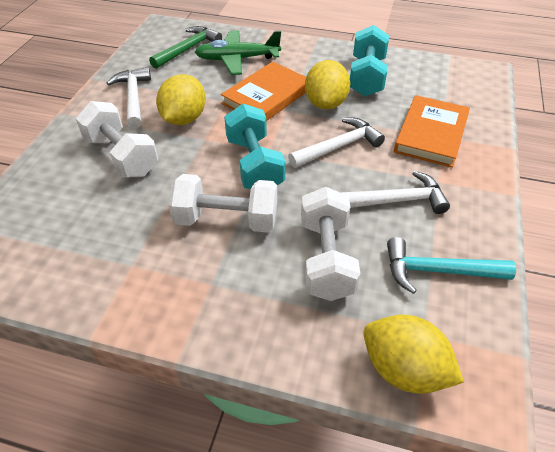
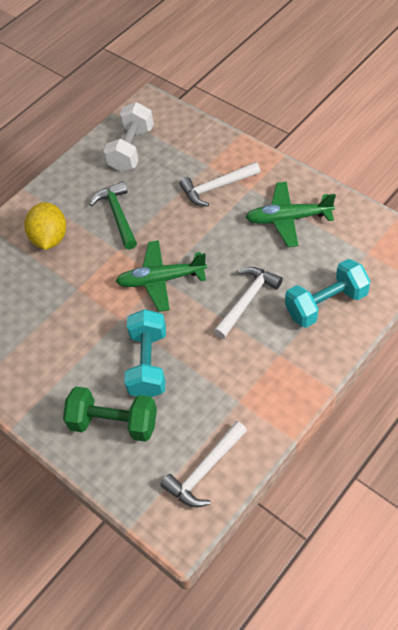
green dumbbell: 0 -> 1
green plane: 1 -> 2
orange book: 2 -> 0
turquoise hammer: 1 -> 0
white dumbbell: 3 -> 1
yellow lemon: 3 -> 1

